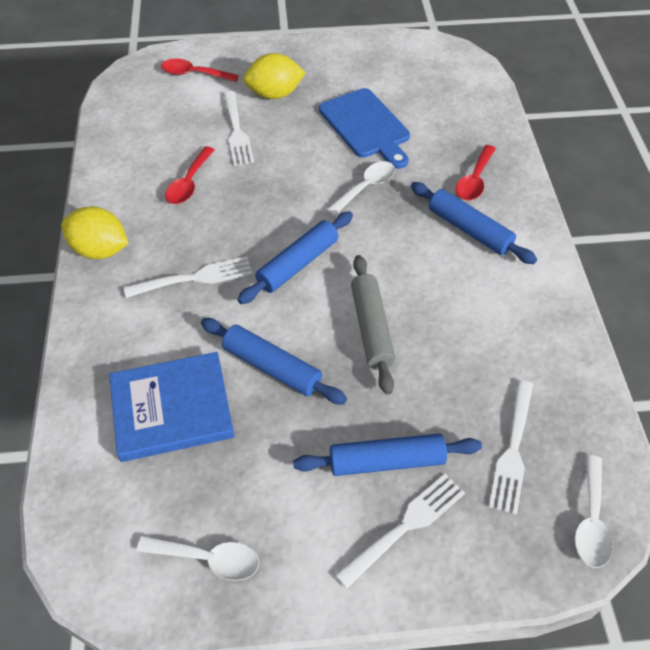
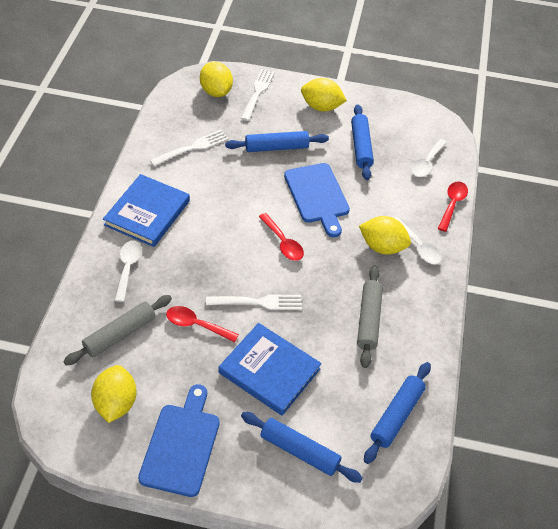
blue book: 1 -> 2
blue cutting board: 1 -> 2
grey rolling pin: 1 -> 2
white fork: 4 -> 3
yellow lemon: 2 -> 4

